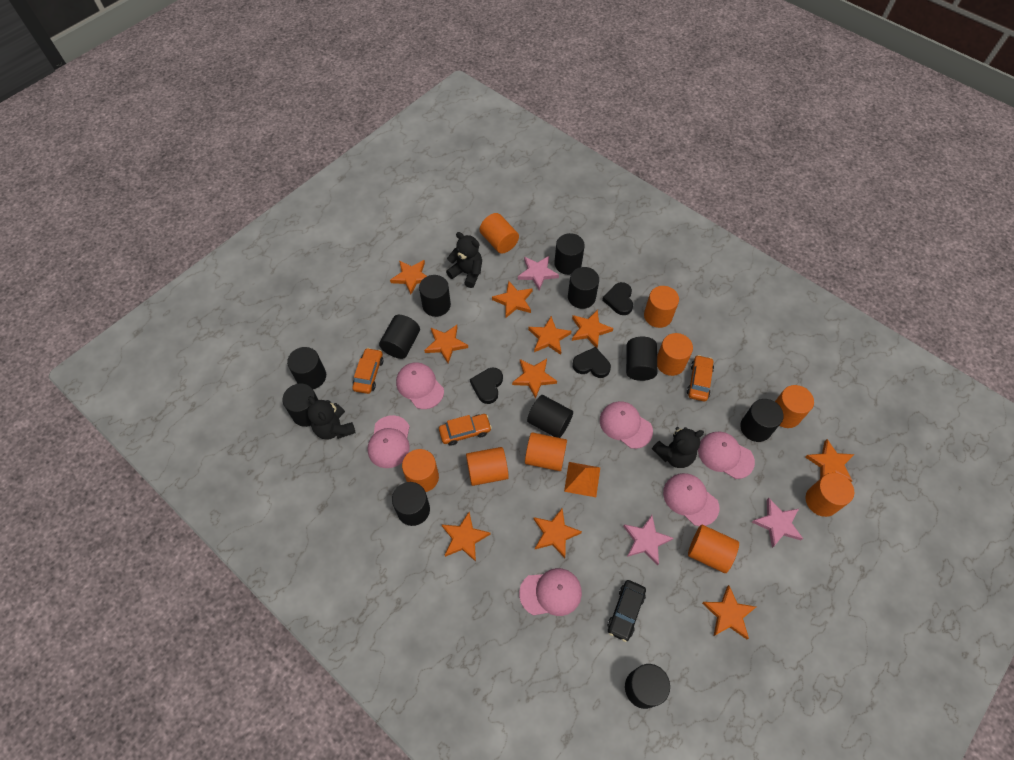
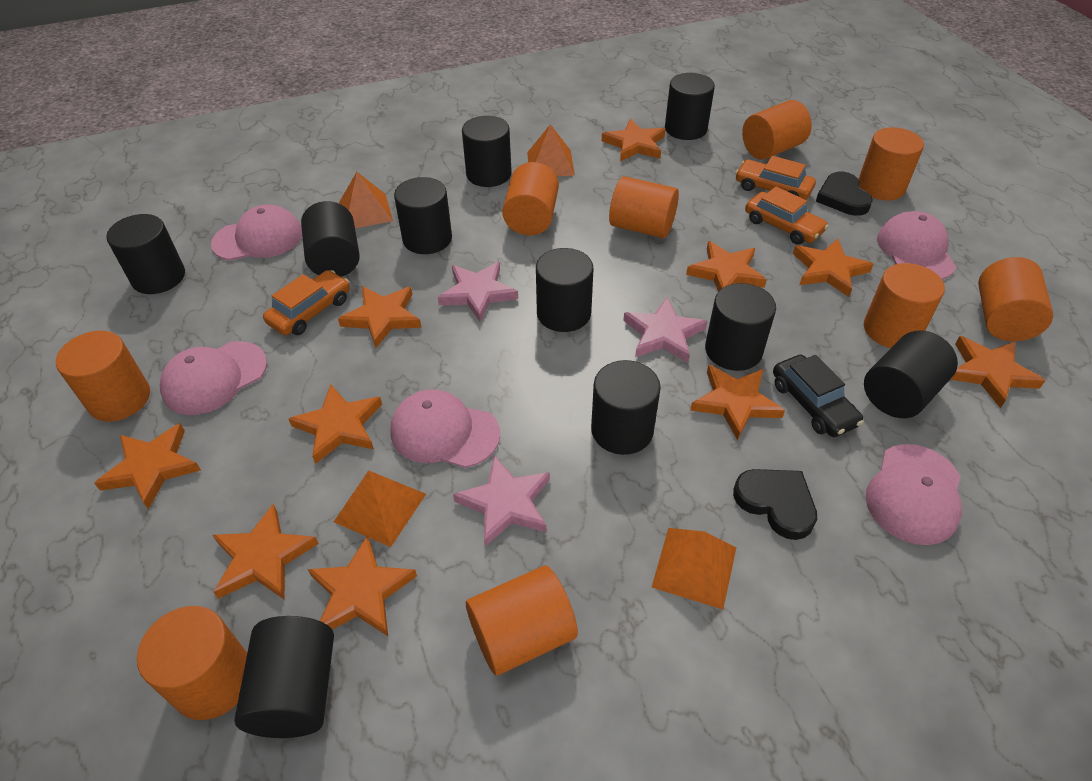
black cylinder: 11 -> 10
black heart: 3 -> 2
black teddy bear: 3 -> 0
orange pyramid: 1 -> 4
pink cap: 6 -> 5

